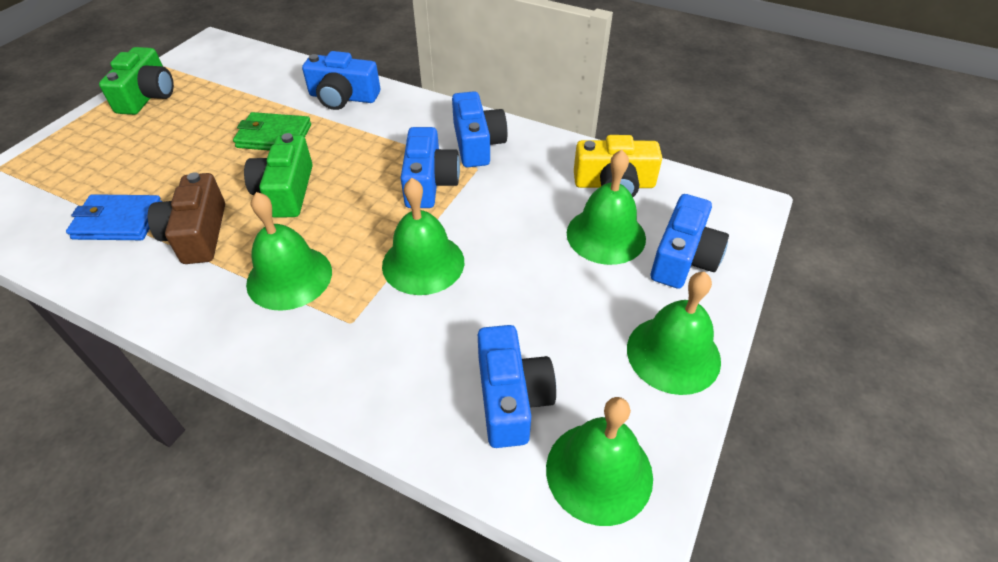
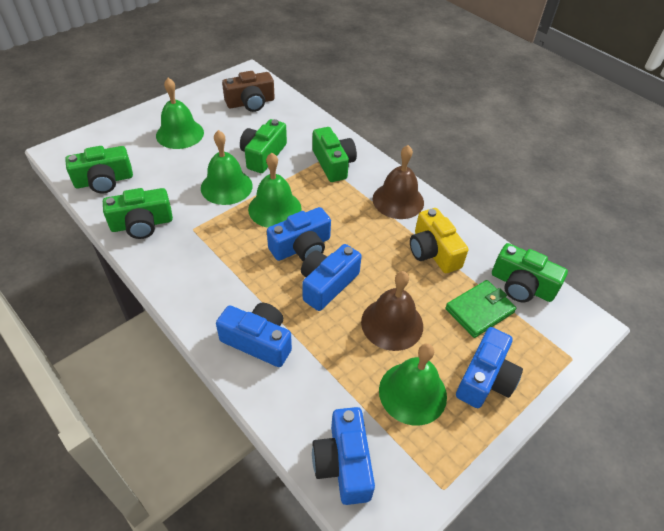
blue wallet: 1 -> 0
brown bell: 0 -> 2
green bell: 5 -> 4
green camera: 2 -> 5

